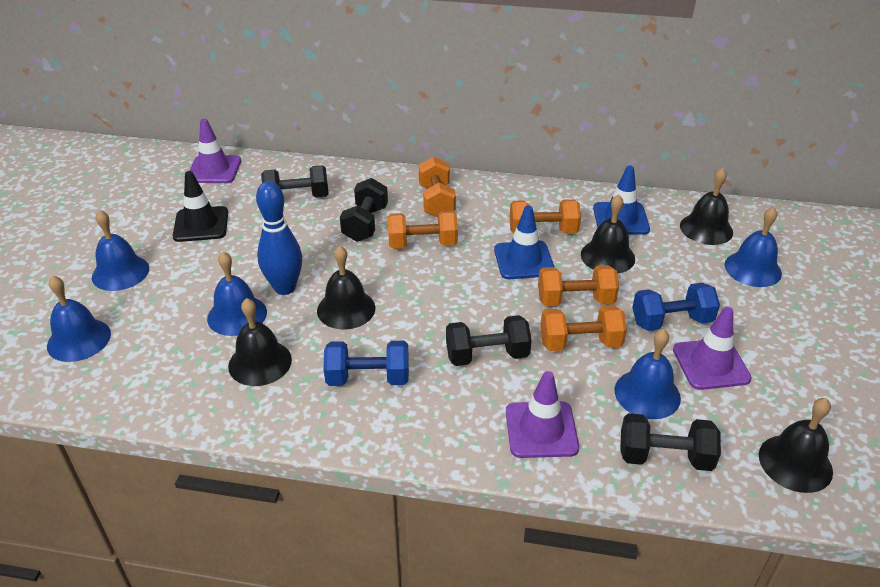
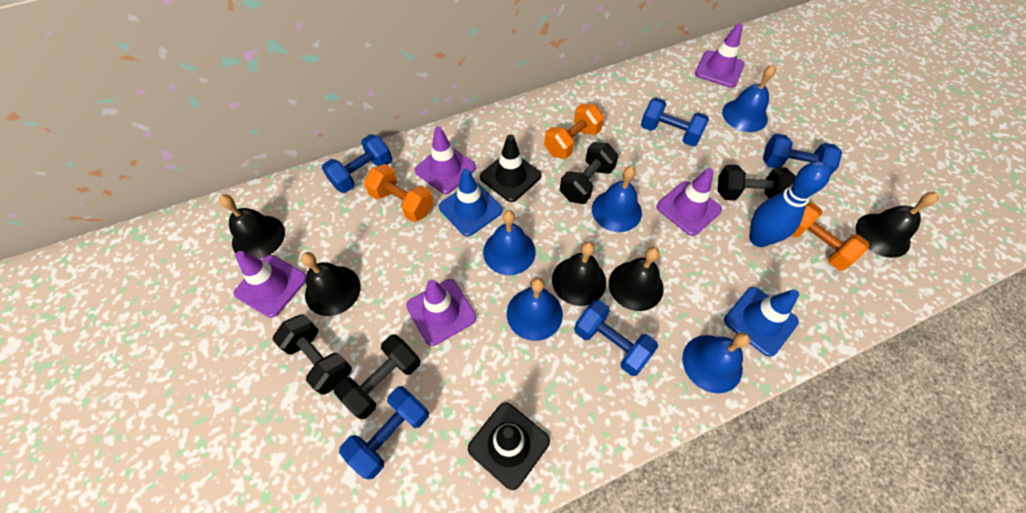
black traffic cone: 1 -> 2
blue dumbbell: 2 -> 5
orange dumbbell: 5 -> 3
purple traffic cone: 3 -> 5

